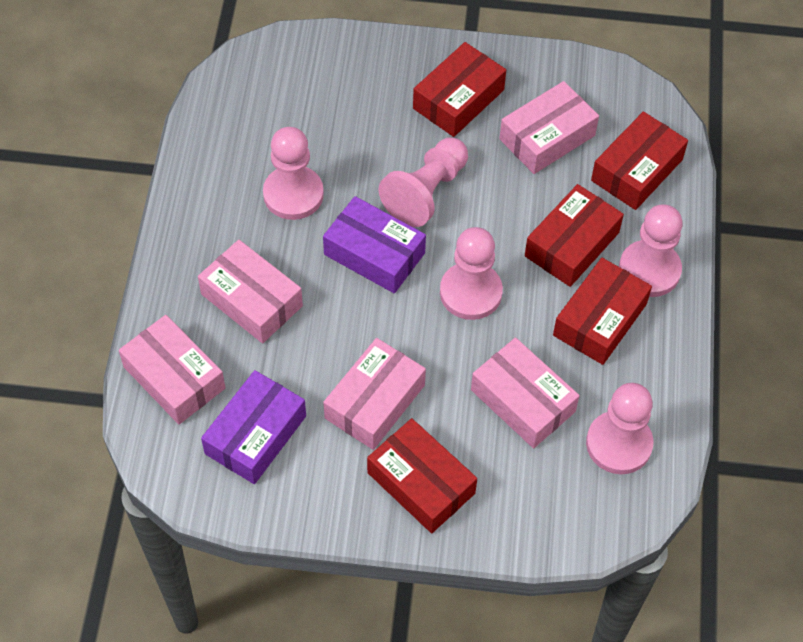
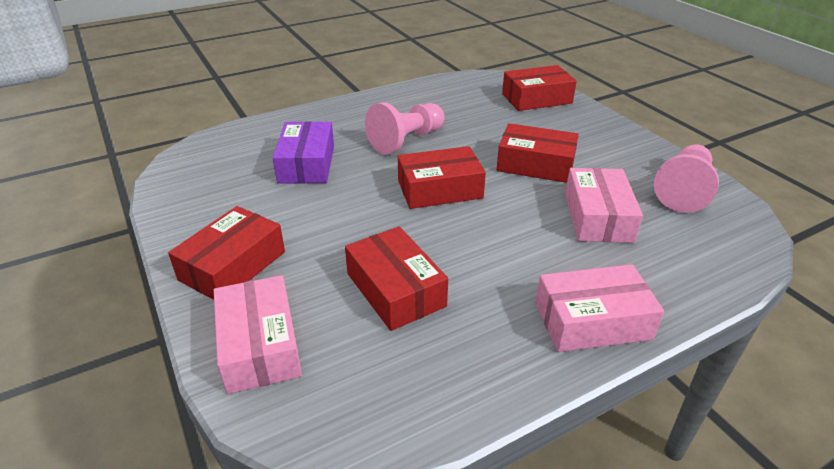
pink box: 5 -> 3
pink pawn: 5 -> 2
purple box: 2 -> 1

